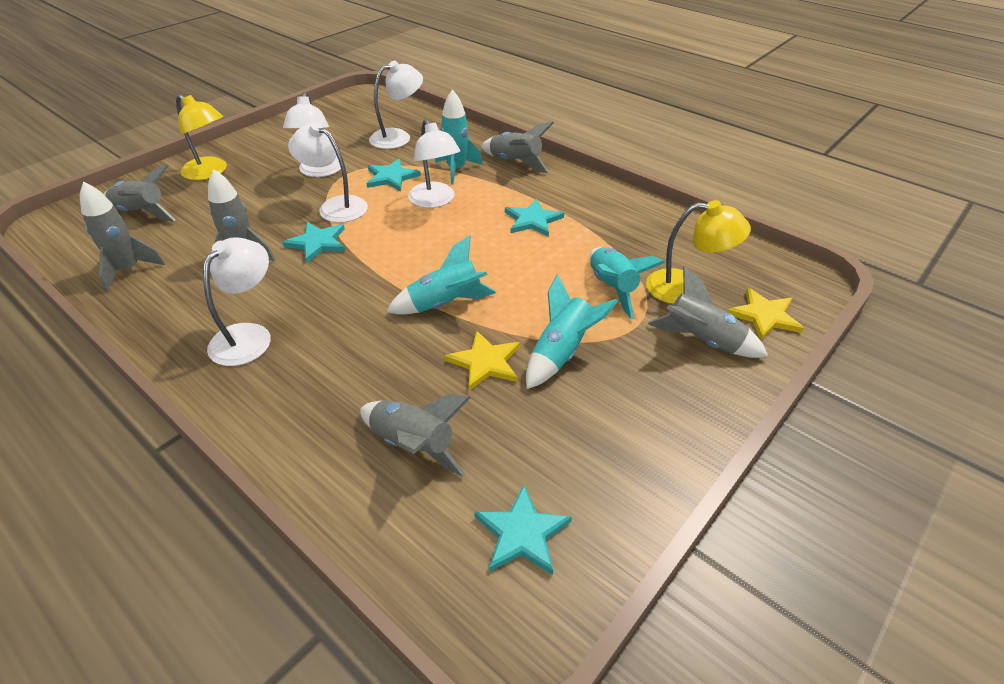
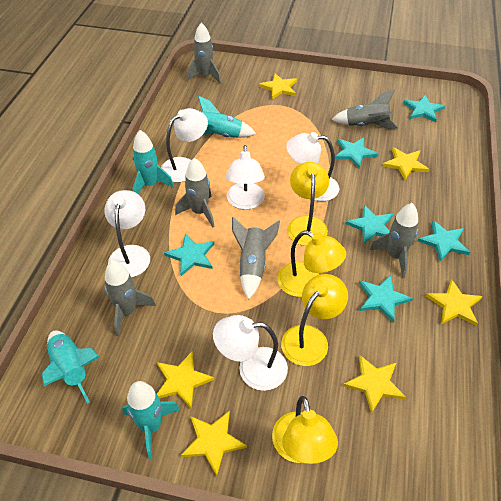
turquoise star: 4 -> 6
yellow lamp: 2 -> 4
yellow star: 2 -> 6

